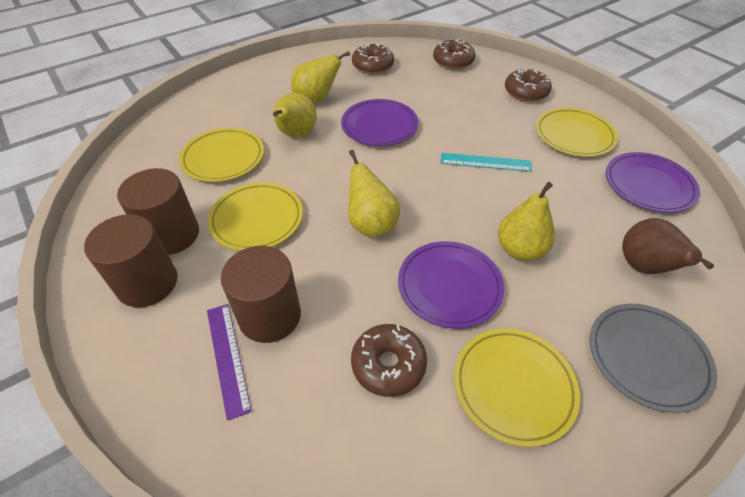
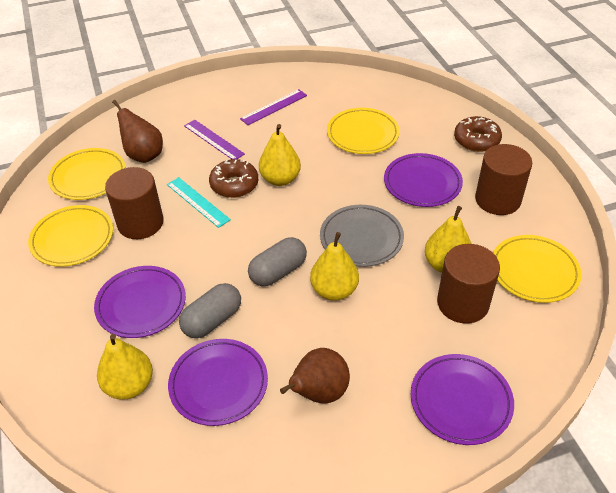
brown donut: 4 -> 2
brown pear: 1 -> 2
grey capsule: 0 -> 2
purple plate: 3 -> 4
purple ruler: 1 -> 2

